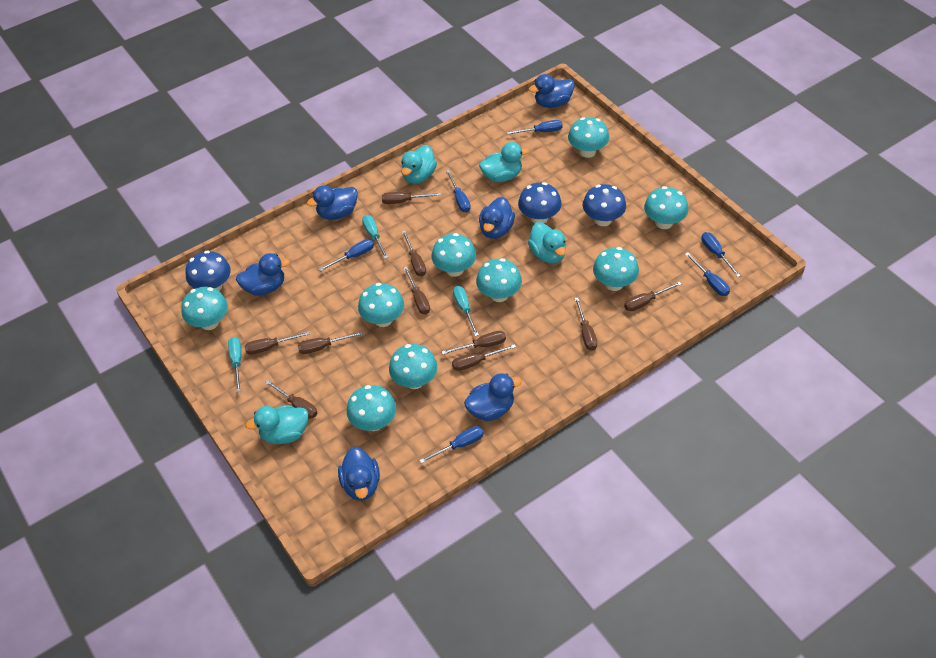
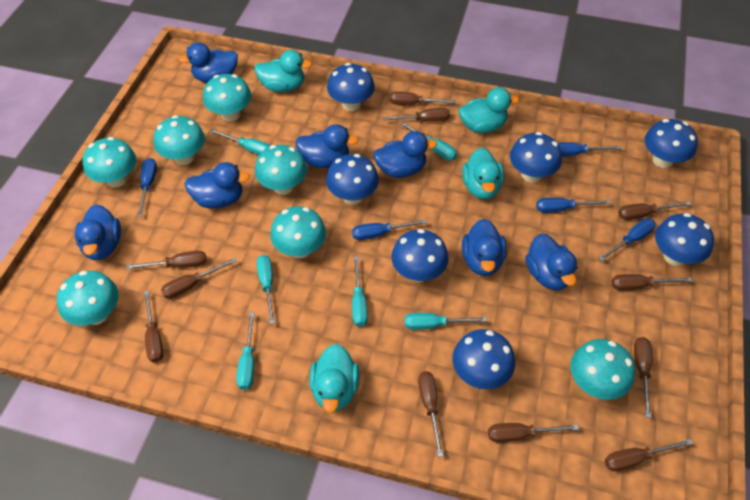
blue duck: 6 -> 7
blue mushroom: 3 -> 7
blue screwdriver: 6 -> 5
brown screwdriver: 10 -> 11
turquoise mushroom: 9 -> 7
turquoise screwdriver: 3 -> 6

